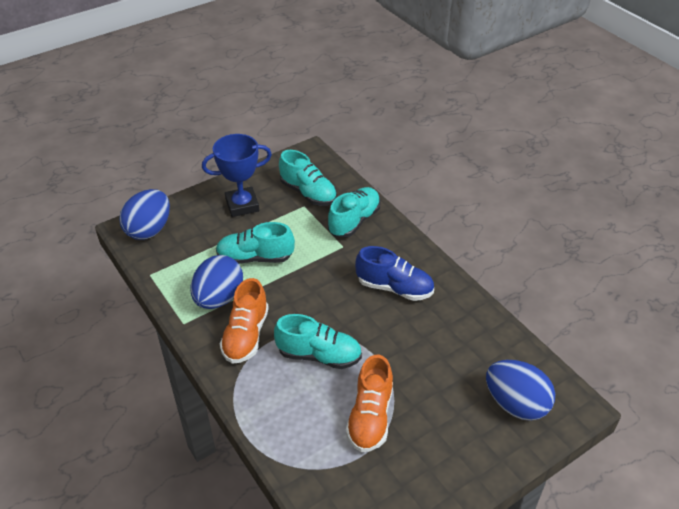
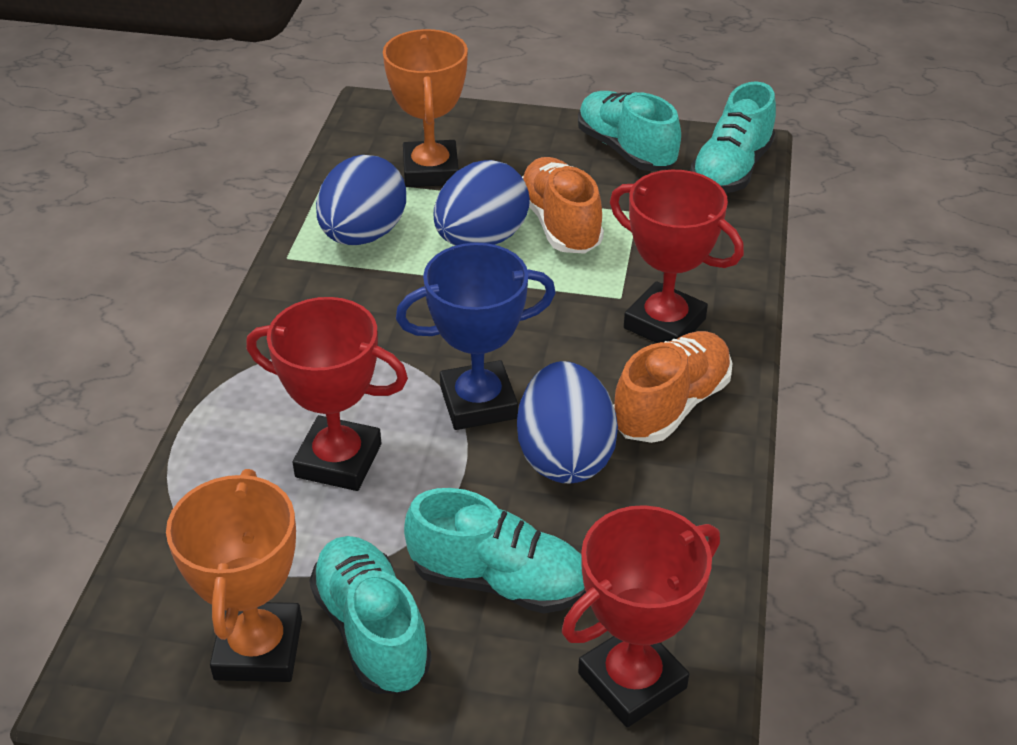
blue shoe: 1 -> 0
orange trophy: 0 -> 2
red trophy: 0 -> 3

